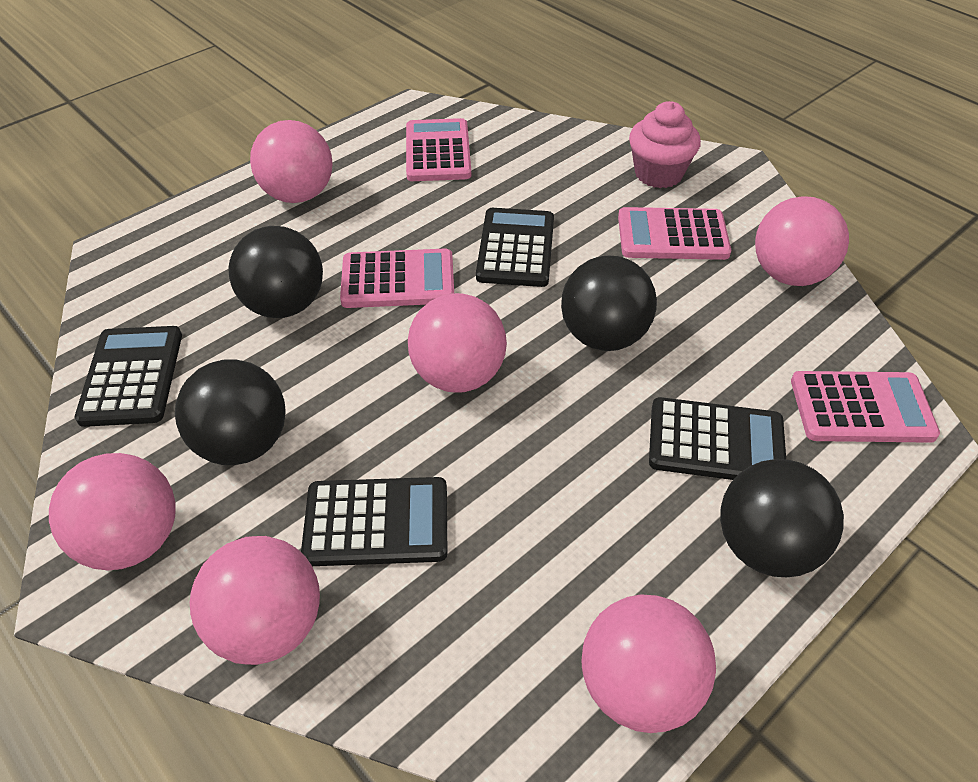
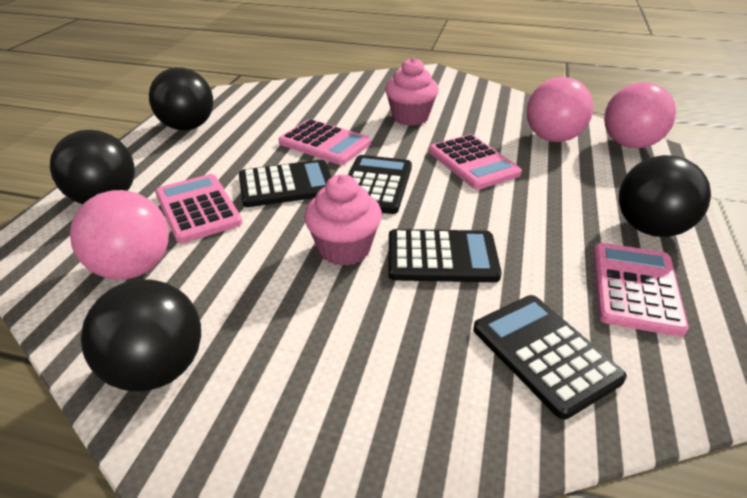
pink ball: 6 -> 3
pink cupcake: 1 -> 2

